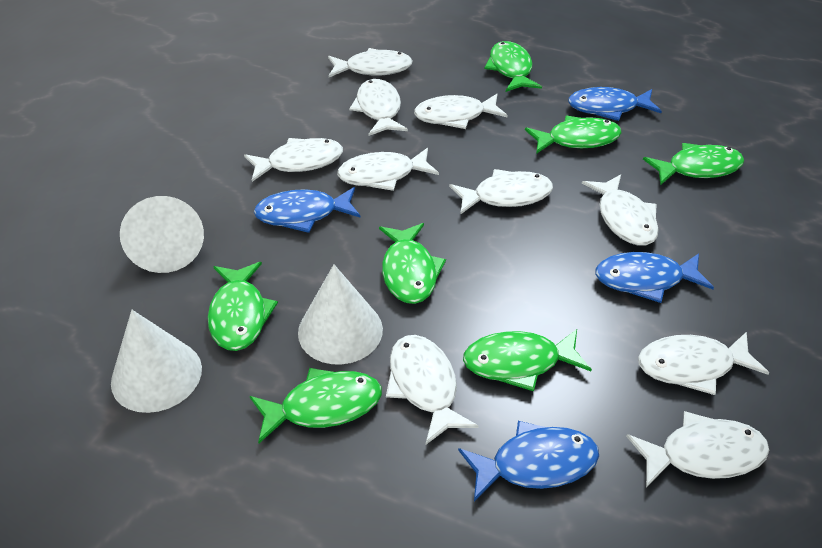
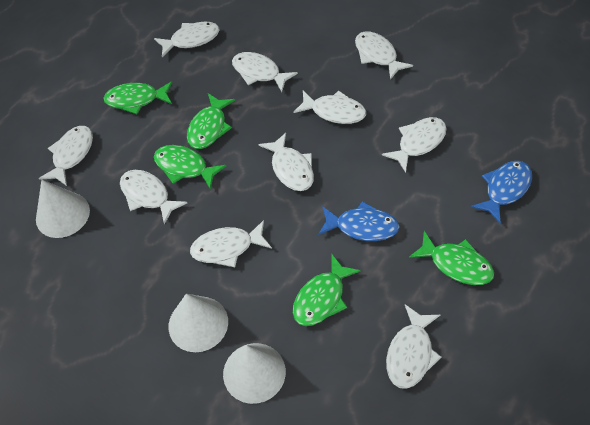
blue fish: 4 -> 2
green fish: 7 -> 5

